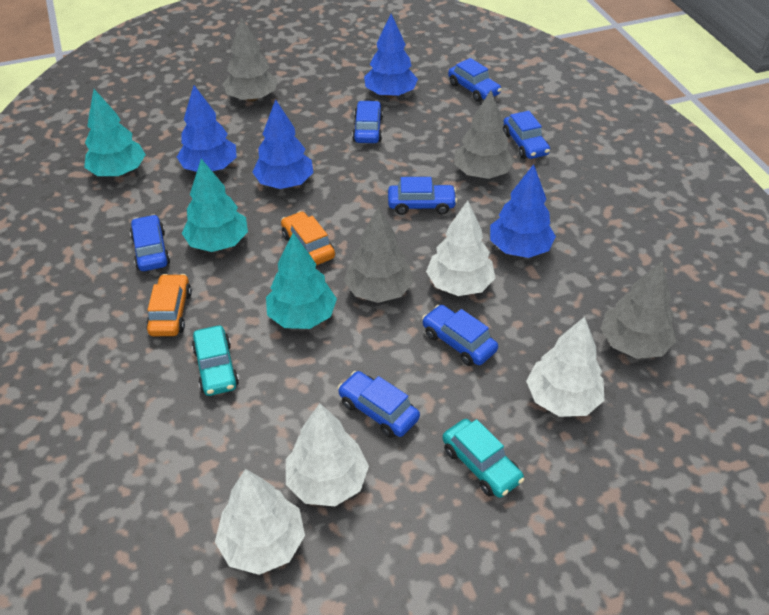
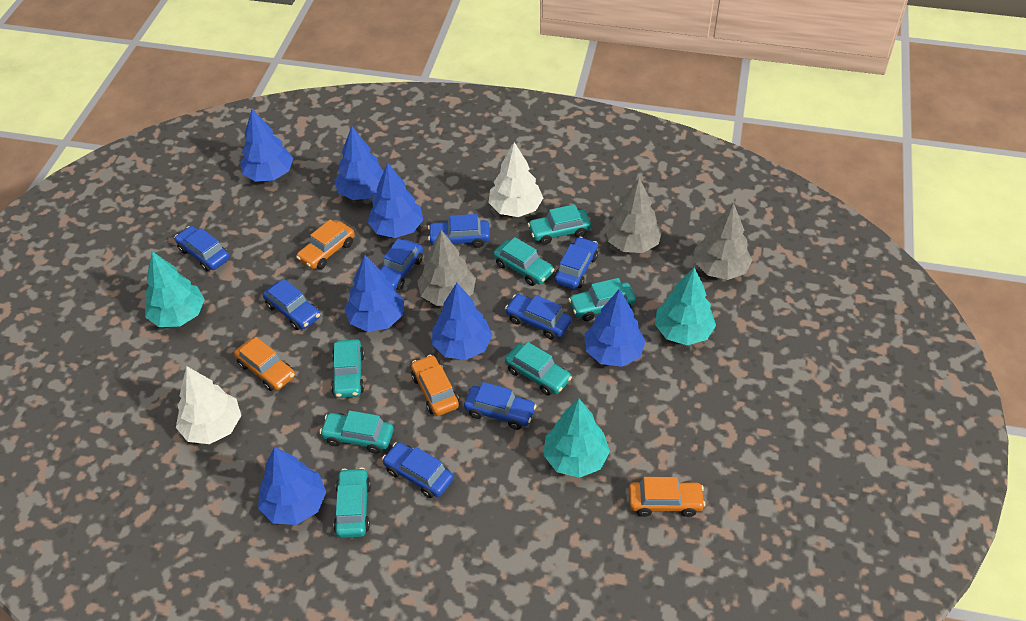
blue car: 7 -> 8
blue tree: 4 -> 7
grey tree: 4 -> 3
orange car: 2 -> 4
turquoise car: 2 -> 7
white tree: 4 -> 2

